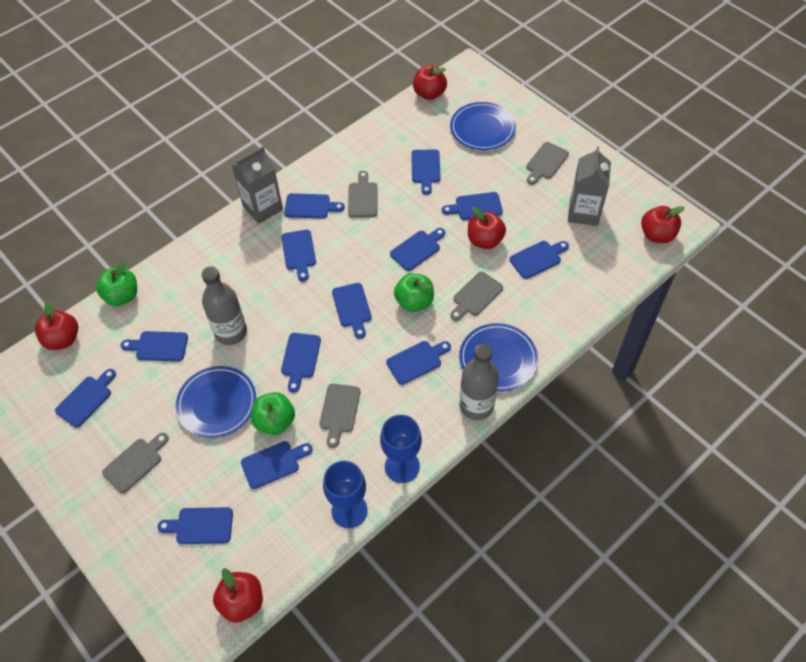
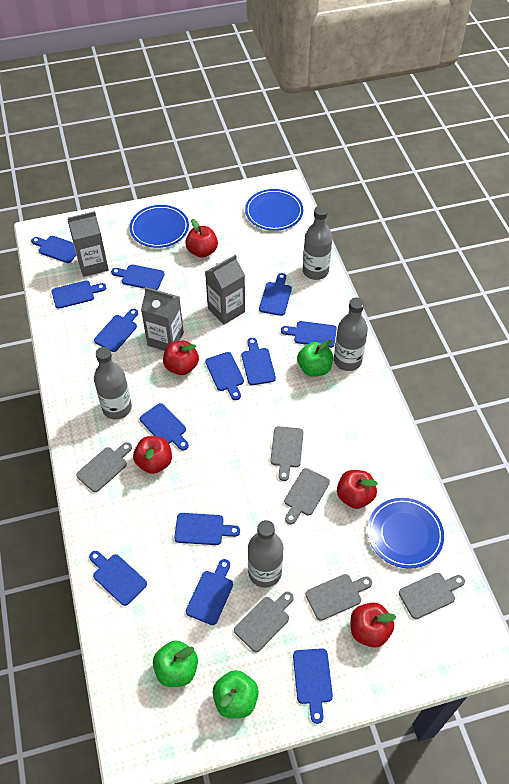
blue goblet: 2 -> 0
grey bottle: 2 -> 4
grey carton: 2 -> 3
grey cutting board: 5 -> 6

